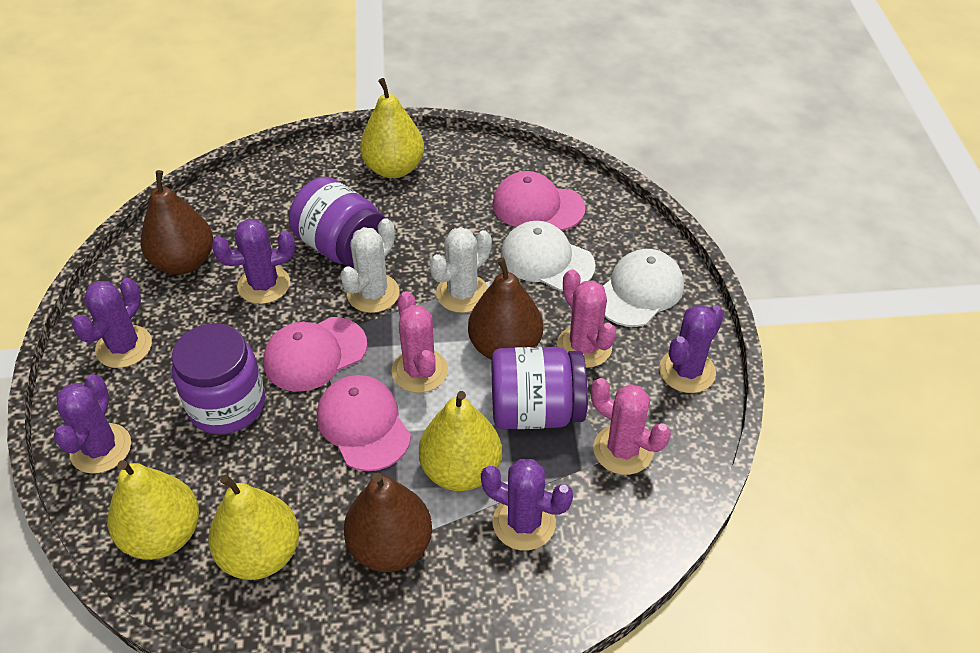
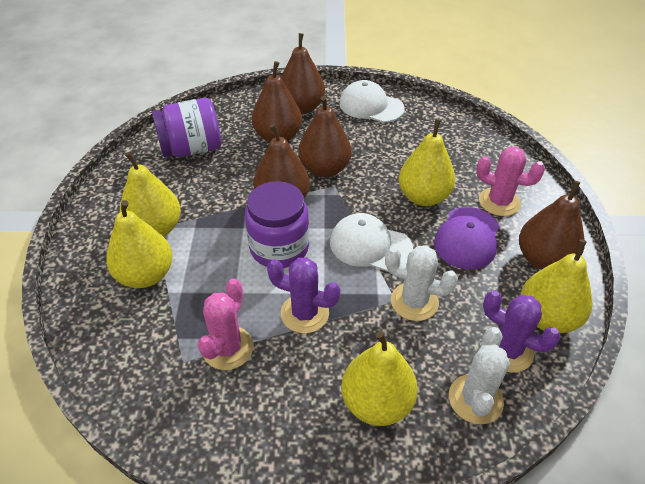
brown pear: 3 -> 5
pink cactus: 3 -> 2
pink cap: 3 -> 0
purple cactus: 5 -> 2
purple cap: 0 -> 1
purple jar: 3 -> 2
yellow pear: 4 -> 5

